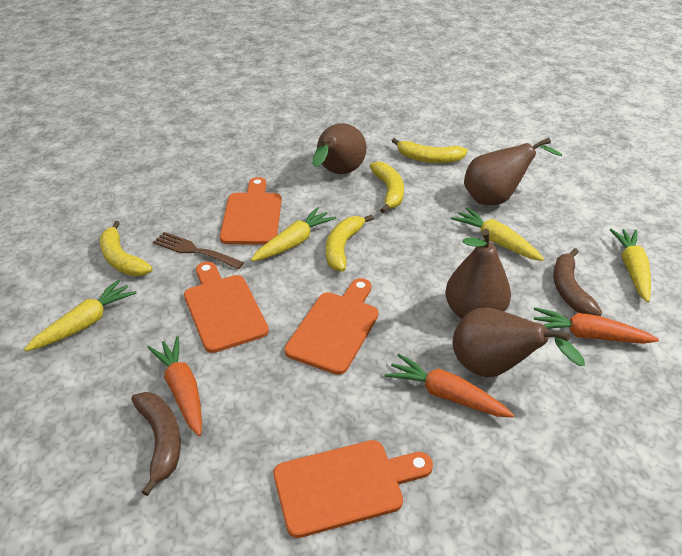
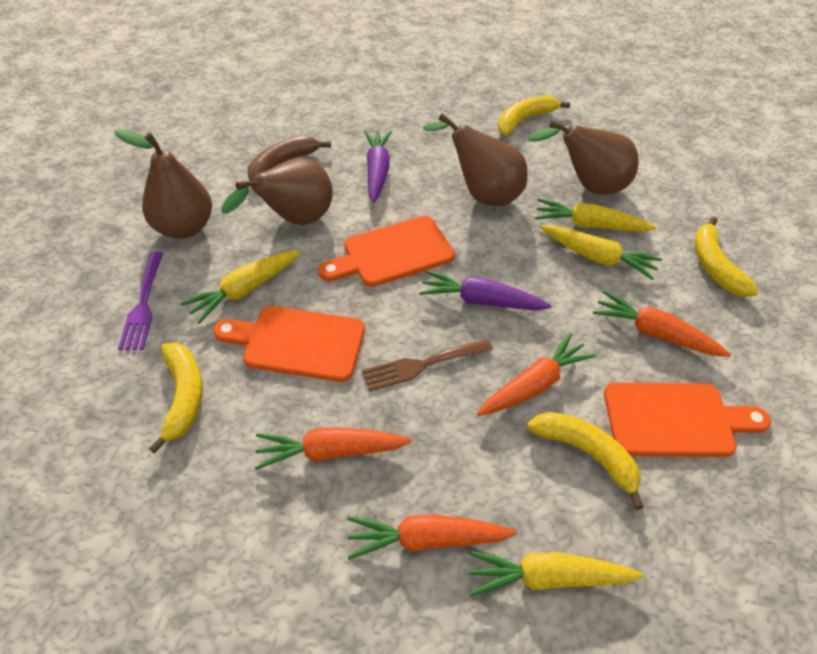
brown banana: 2 -> 1
orange carrot: 3 -> 4
orange cutting board: 4 -> 3
purple carrot: 0 -> 2
purple fork: 0 -> 1

